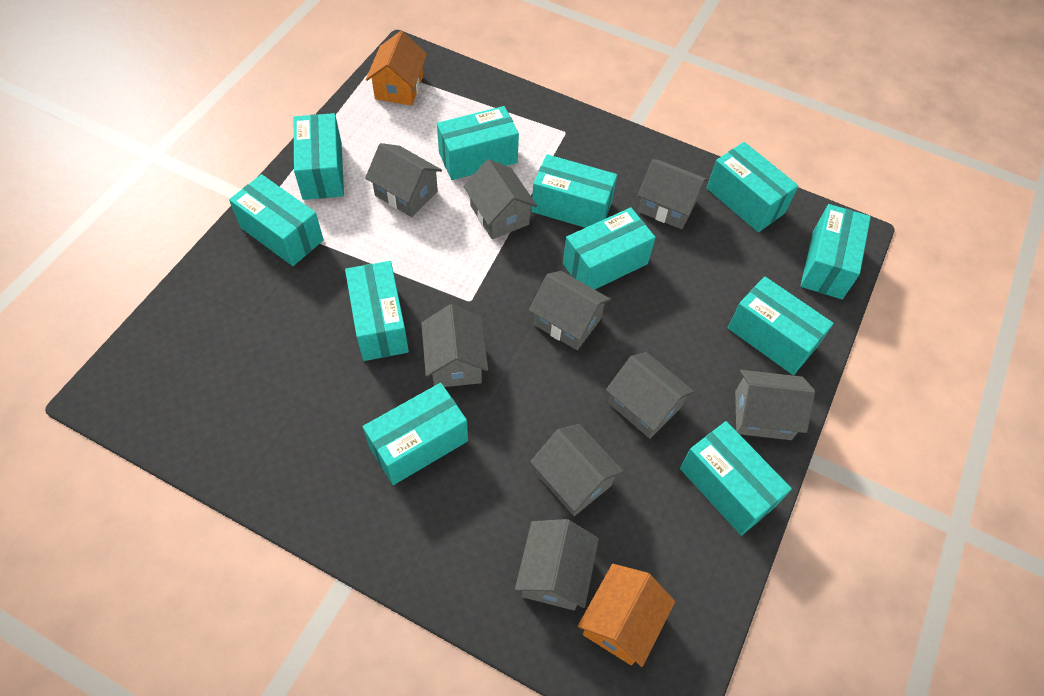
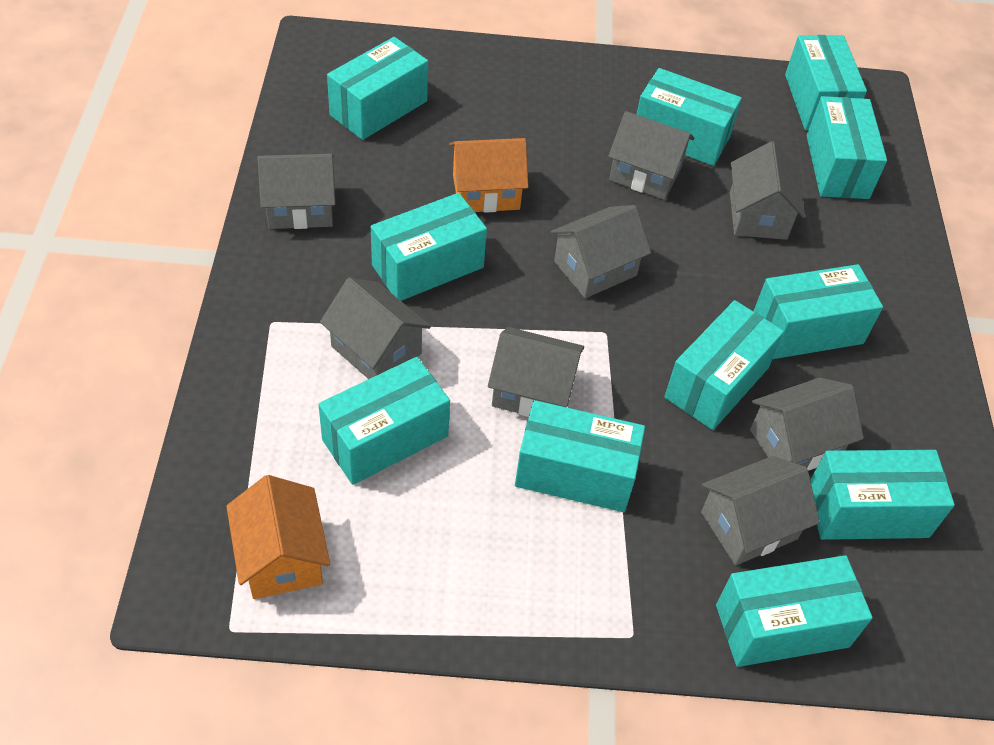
grey house: 9 -> 8

